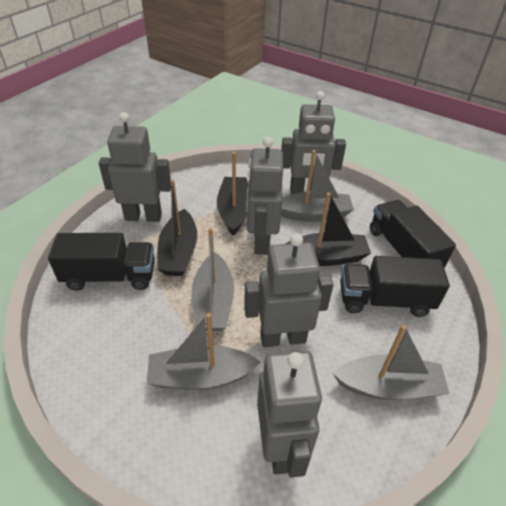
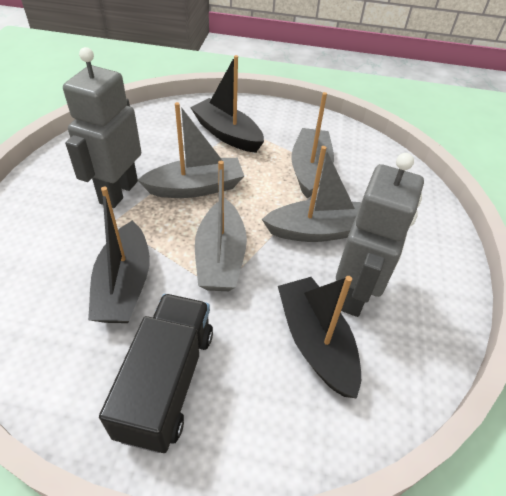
black truck: 3 -> 1
grey robot: 5 -> 2

